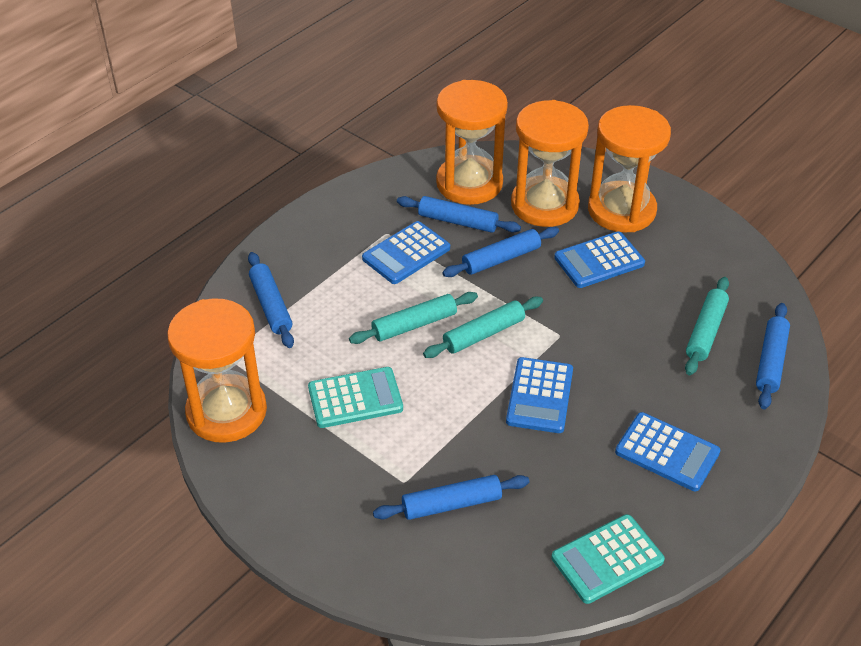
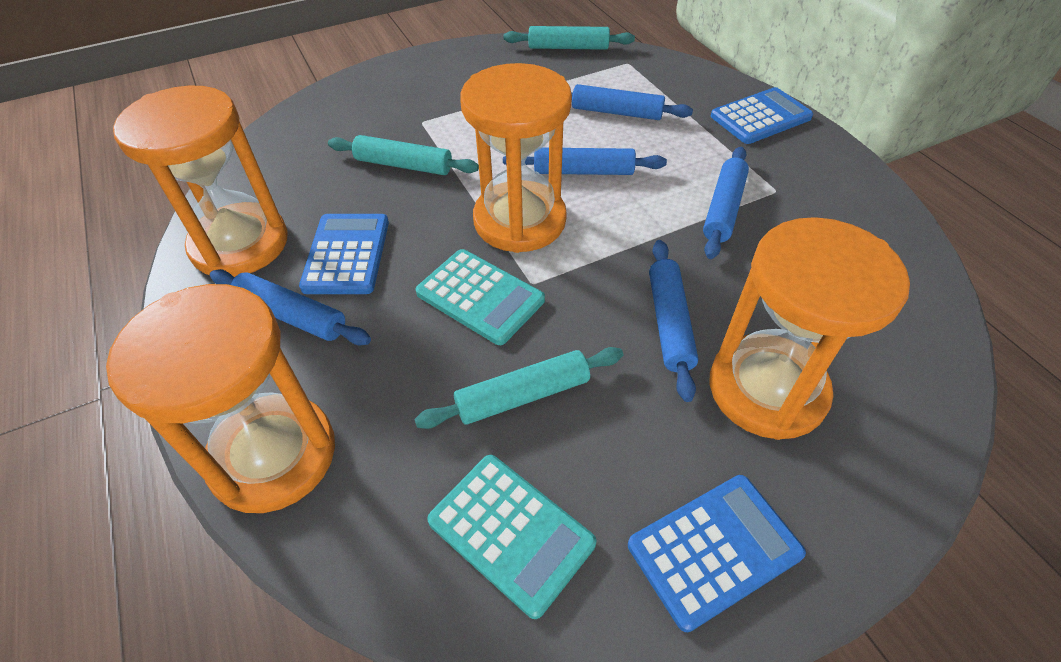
blue calculator: 4 -> 3

